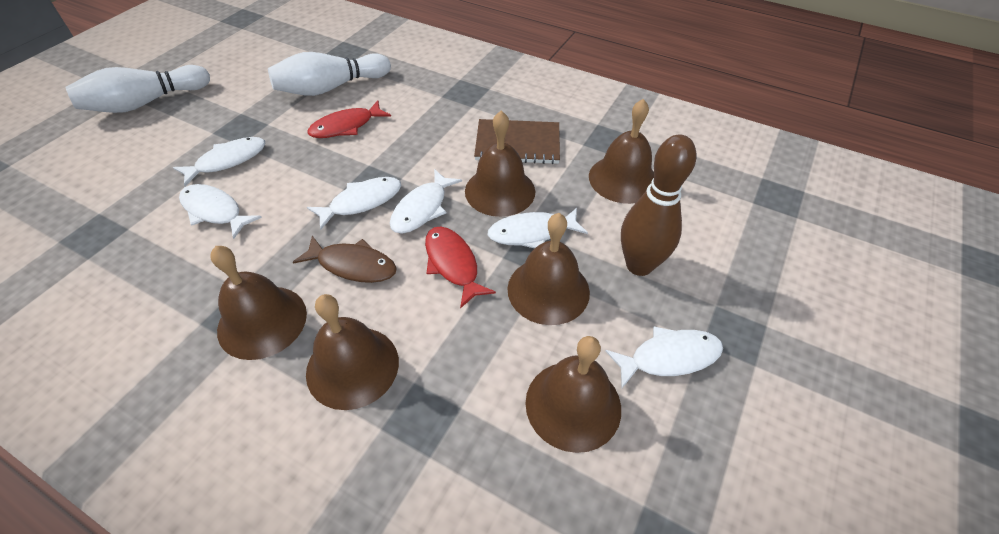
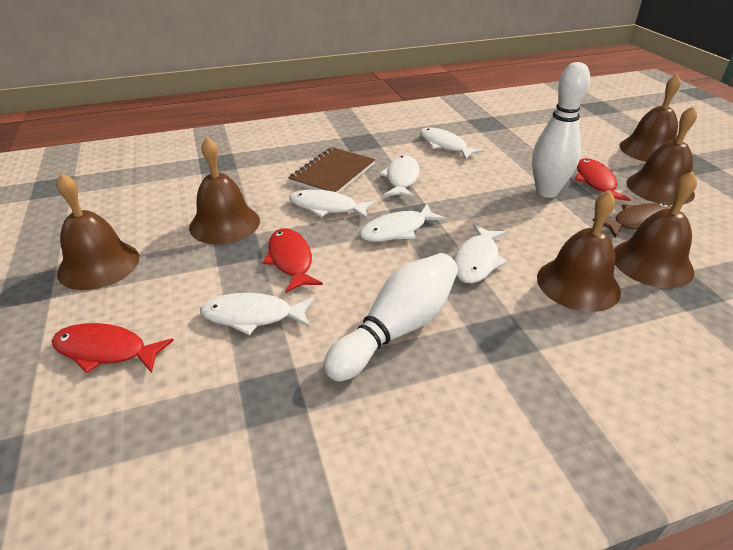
brown bowling pin: 1 -> 0
red fish: 2 -> 3

